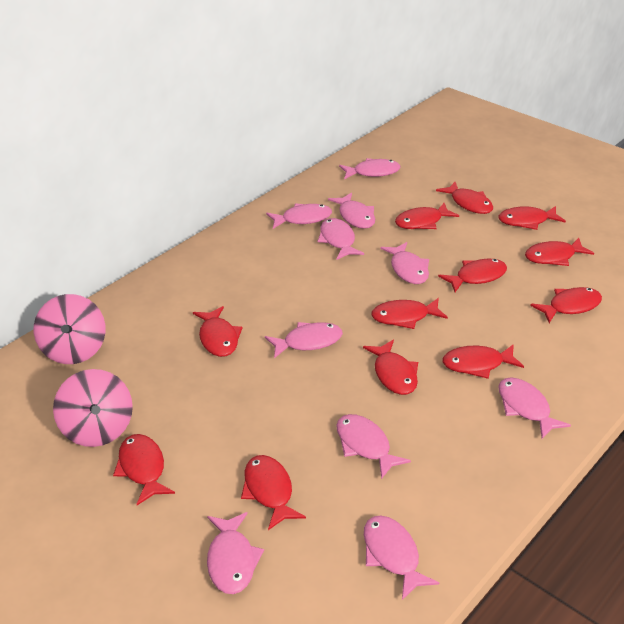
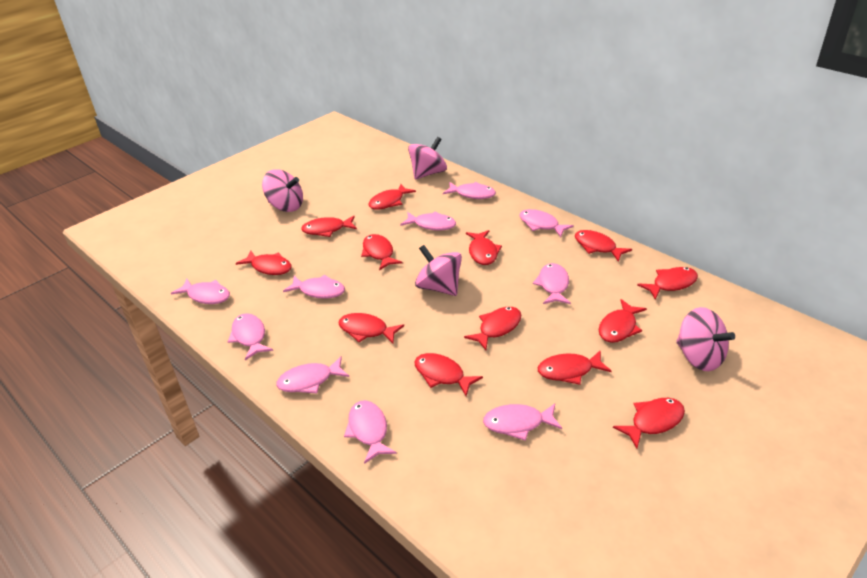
pink spinning top: 2 -> 4
red fish: 12 -> 13

